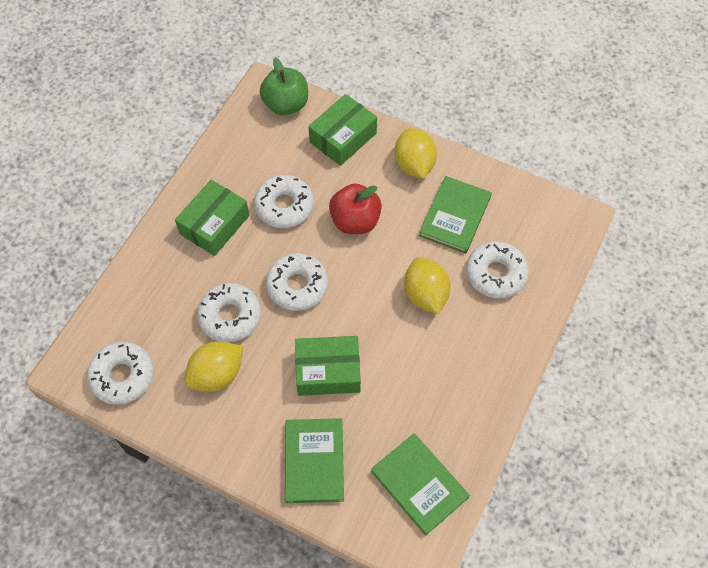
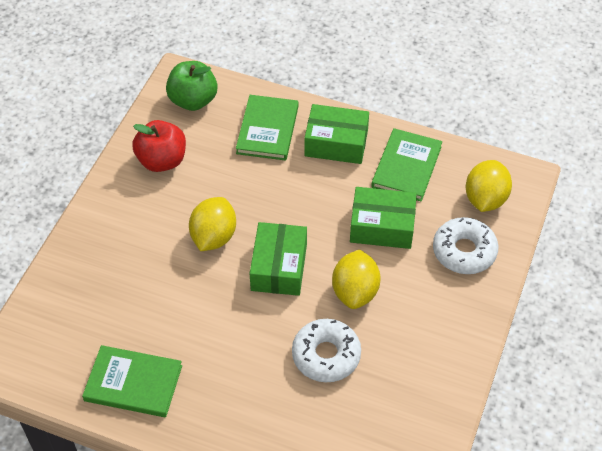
white donut: 5 -> 2

